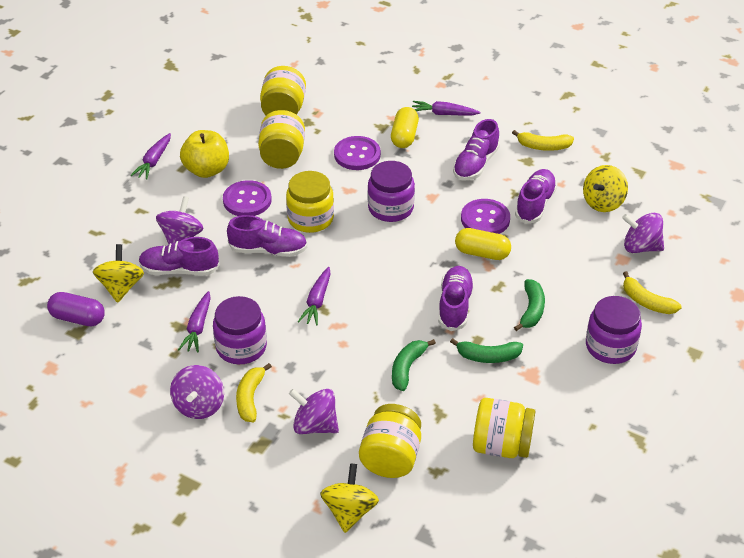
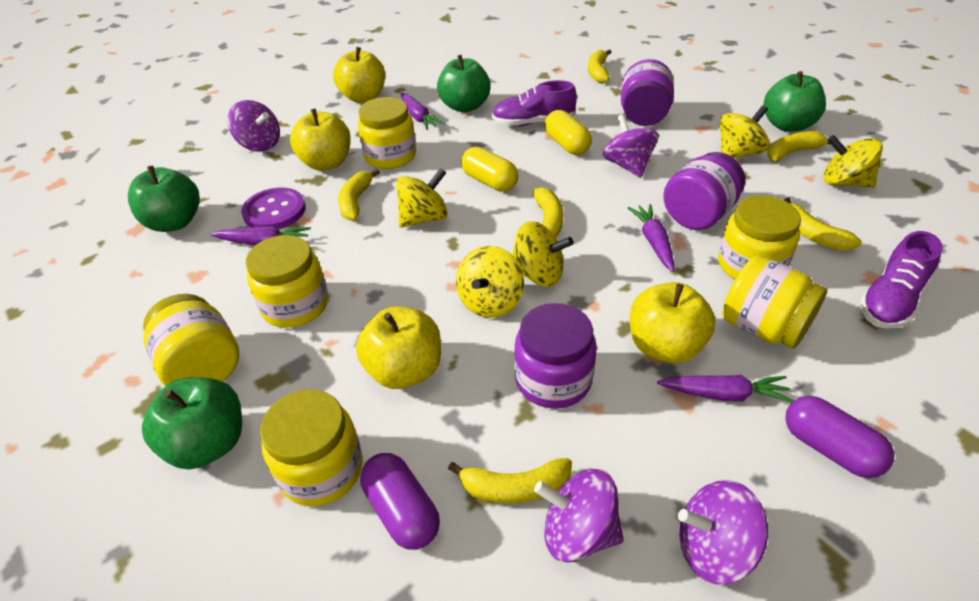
green apple: 0 -> 4
green banana: 3 -> 0
purple button: 3 -> 1
purple capsule: 1 -> 2
purple shoe: 5 -> 2
yellow apple: 1 -> 4
yellow banana: 3 -> 6
yellow jar: 5 -> 6
yellow spinning top: 3 -> 5

